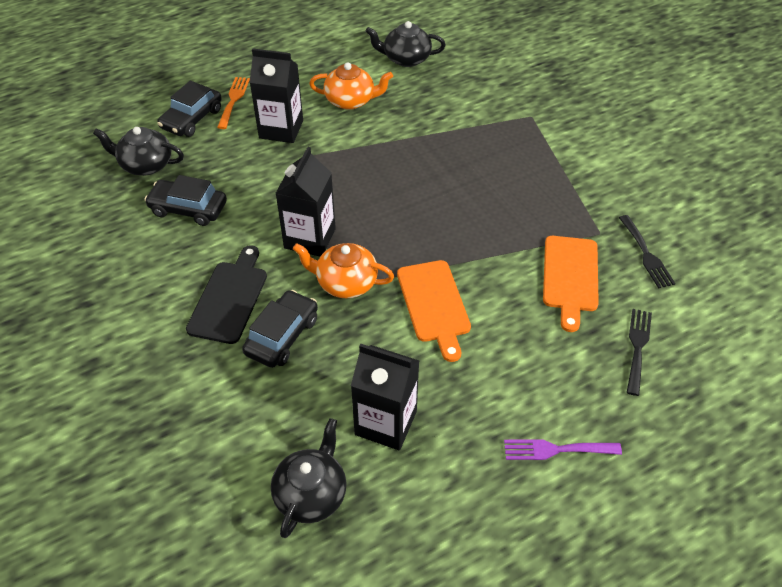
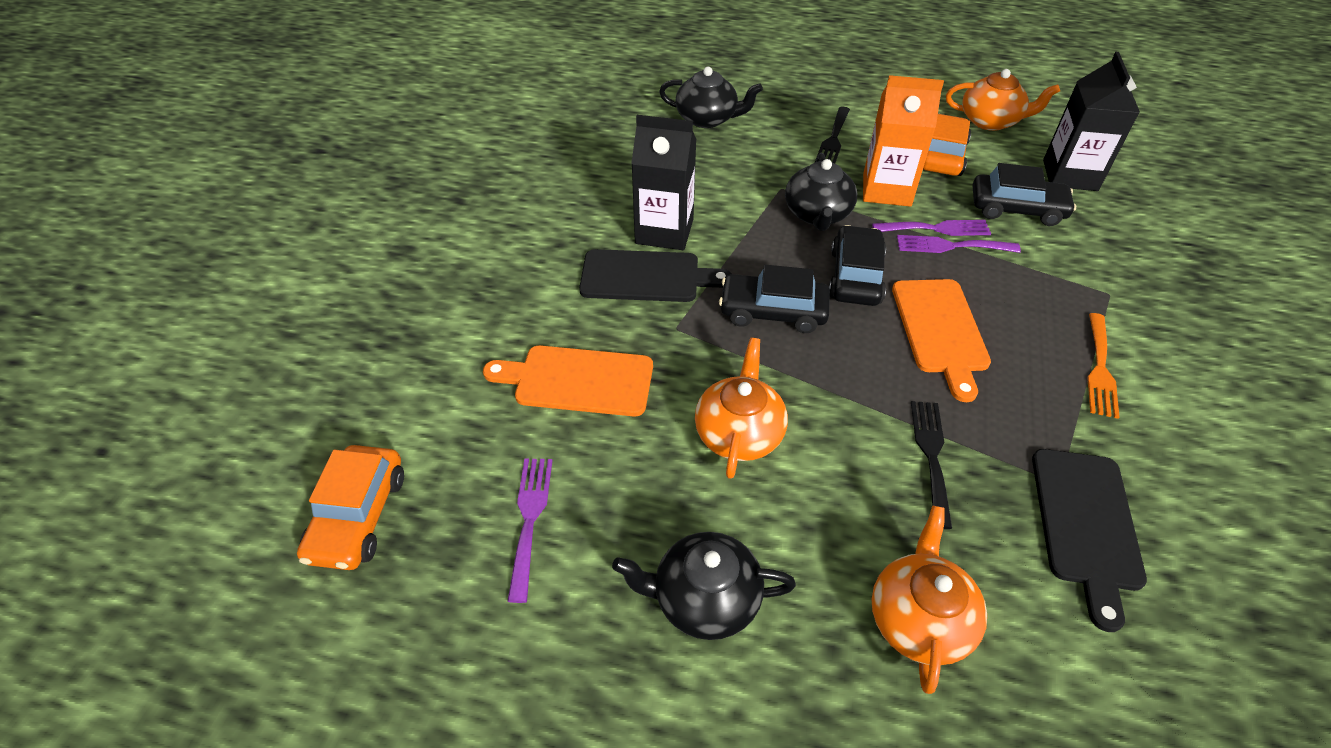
black carton: 3 -> 2
black cutting board: 1 -> 2
orange car: 0 -> 2
orange carton: 0 -> 1
orange teapot: 2 -> 3
purple fork: 1 -> 3

